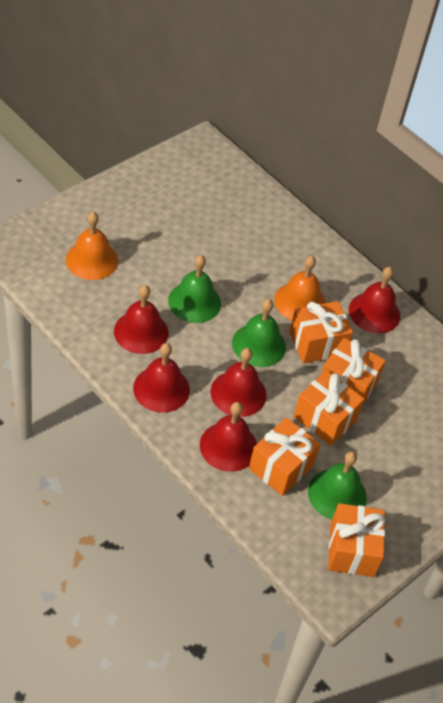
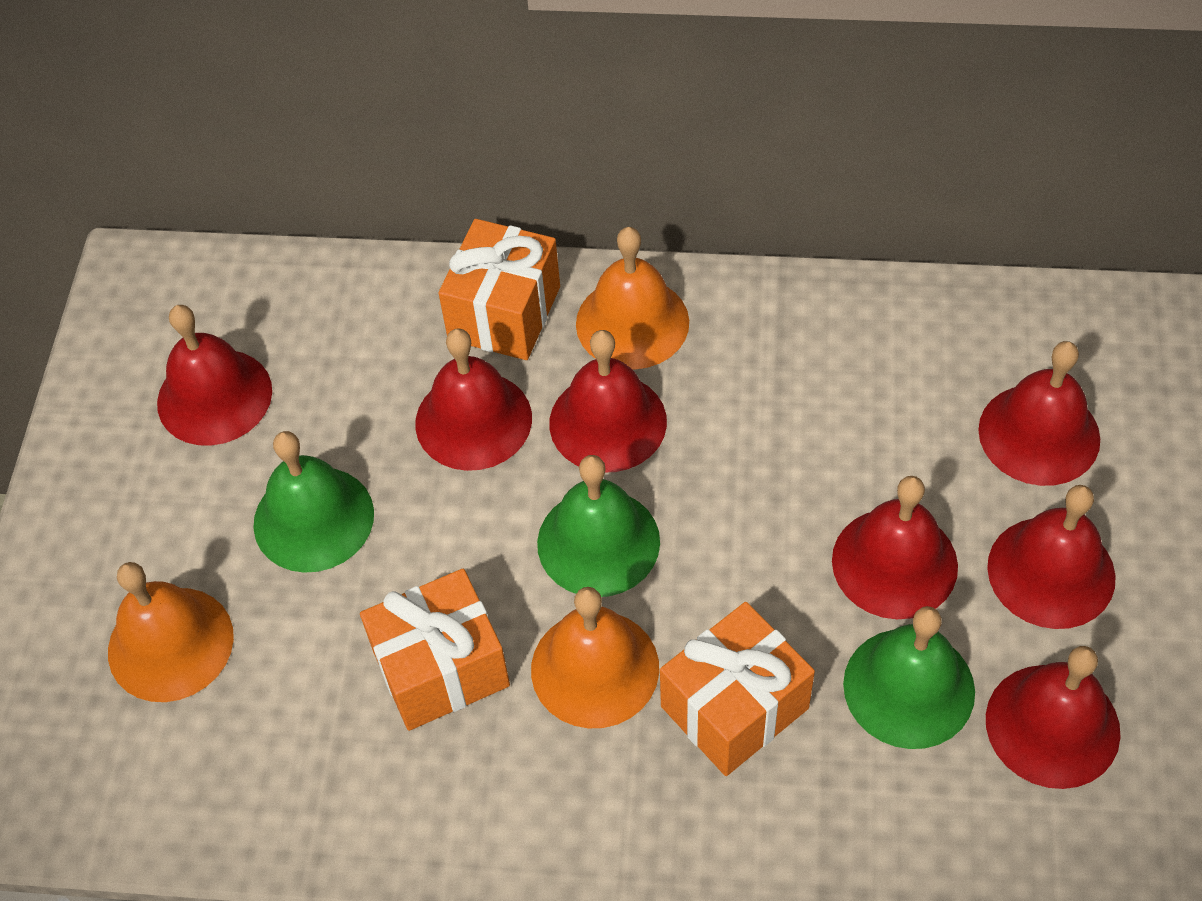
orange bell: 2 -> 3
orange gift: 5 -> 3
red bell: 5 -> 7

